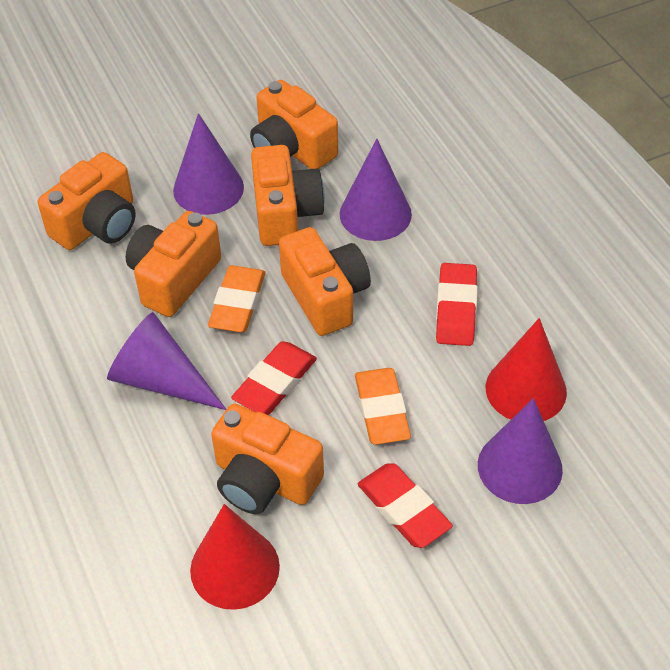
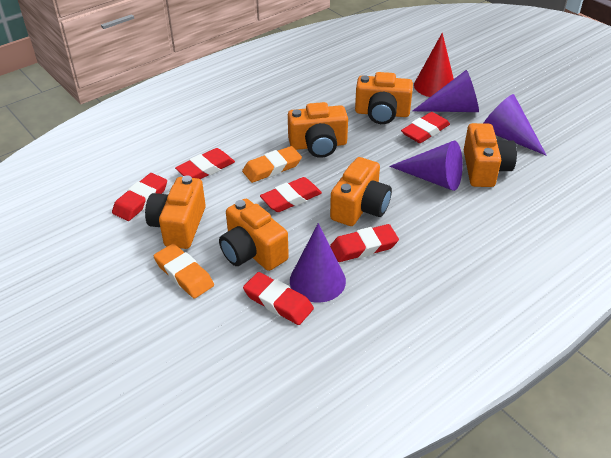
red cone: 2 -> 1
red eraser: 3 -> 6

